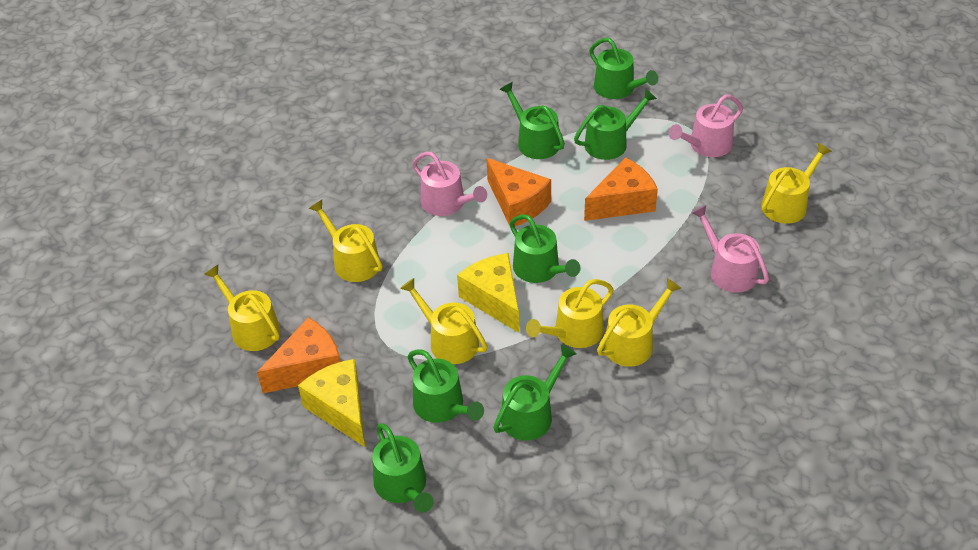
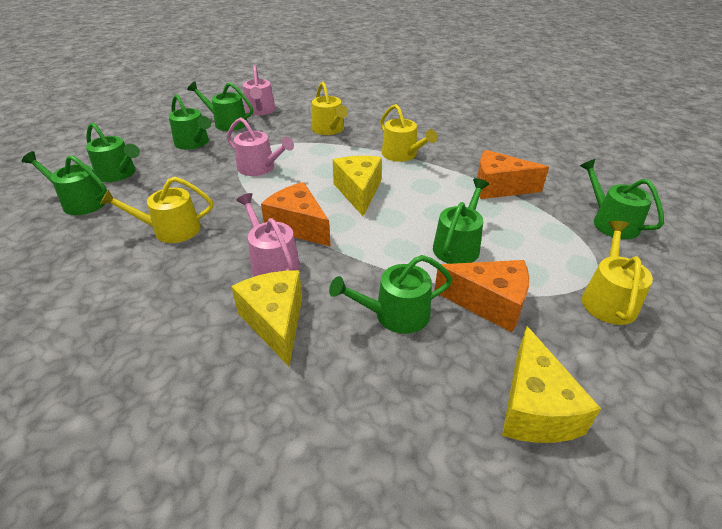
yellow cheese: 2 -> 3
yellow watering can: 6 -> 4

